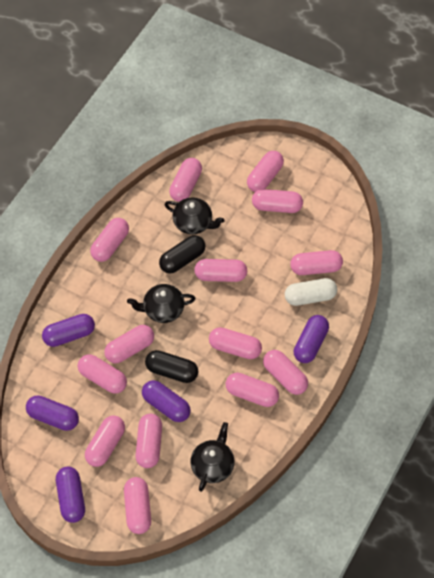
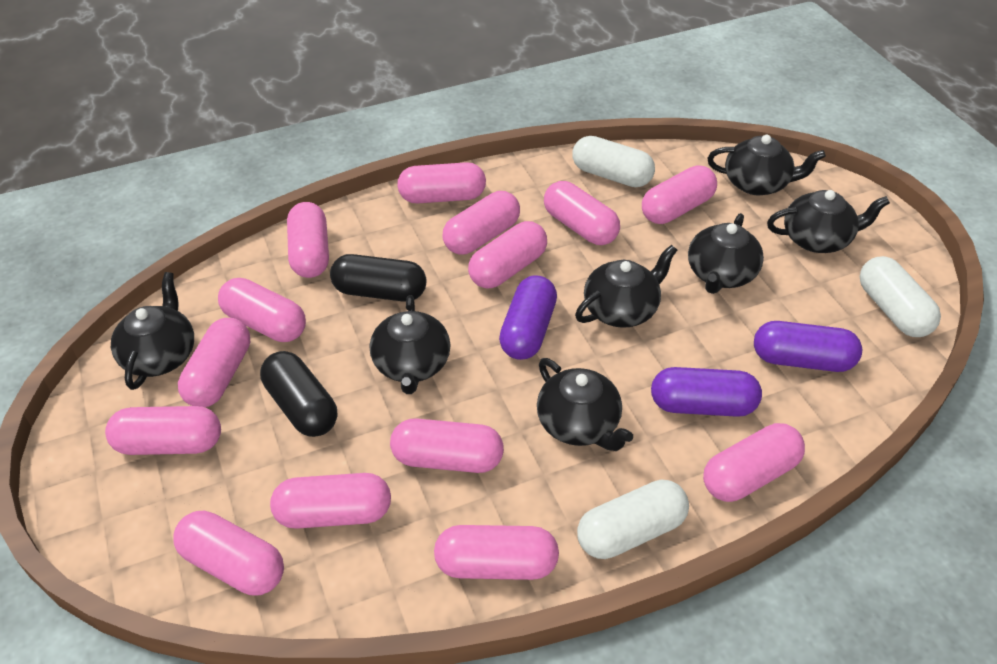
black teapot: 3 -> 7
purple capsule: 5 -> 3
white capsule: 1 -> 3

